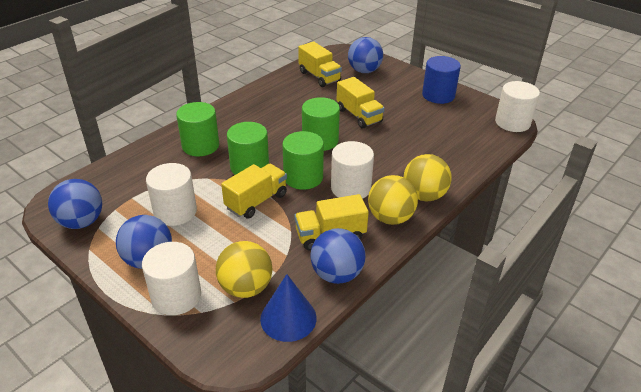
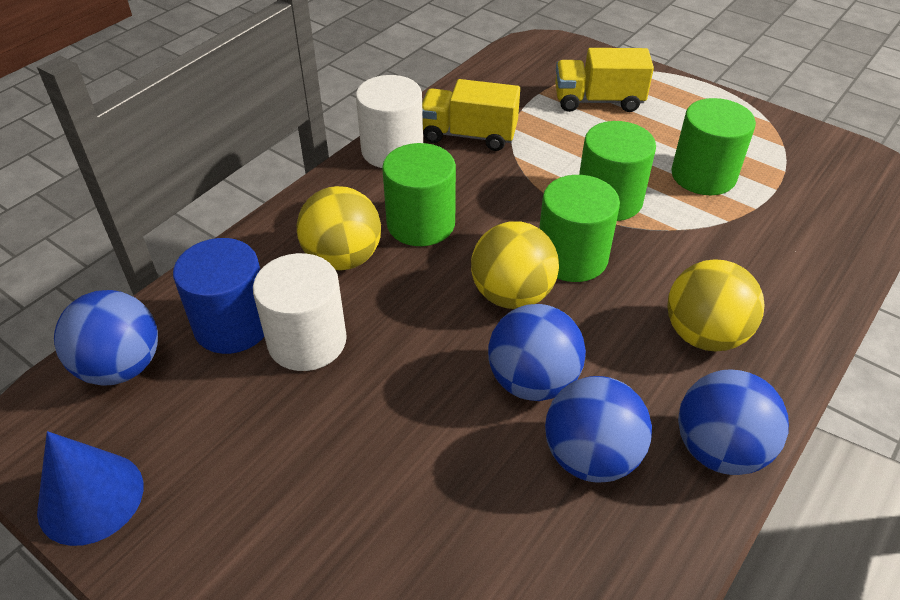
white cylinder: 4 -> 2
yellow truck: 4 -> 2

